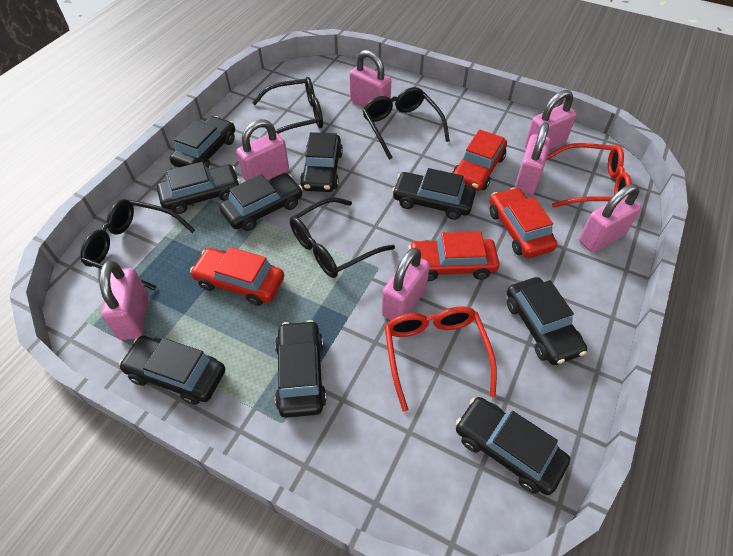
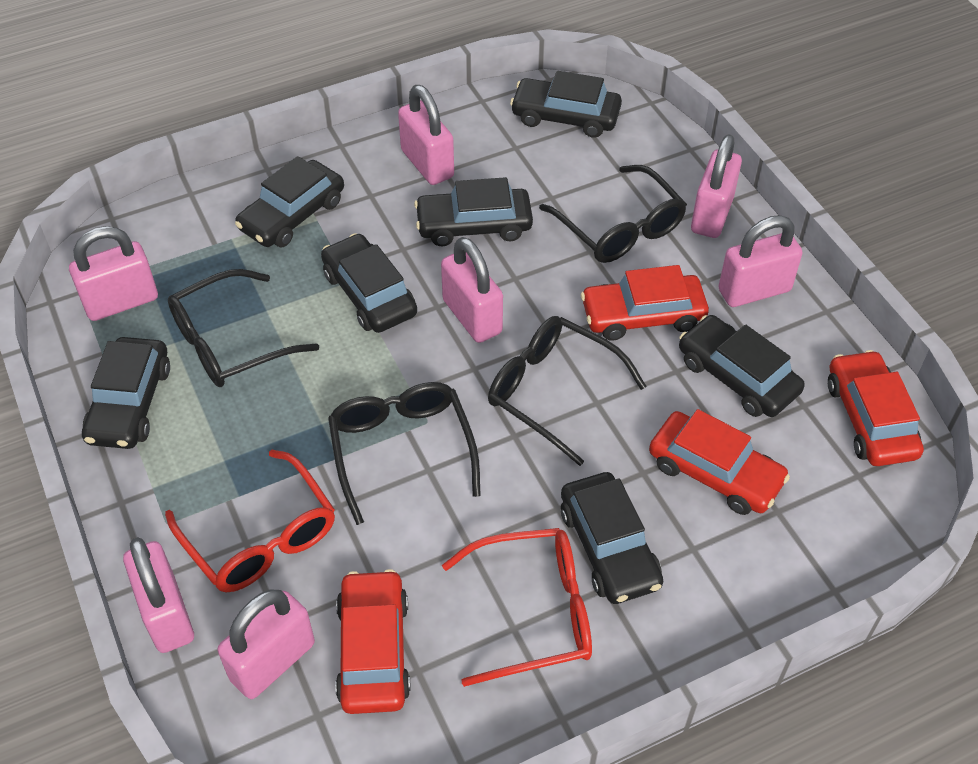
black car: 9 -> 7

